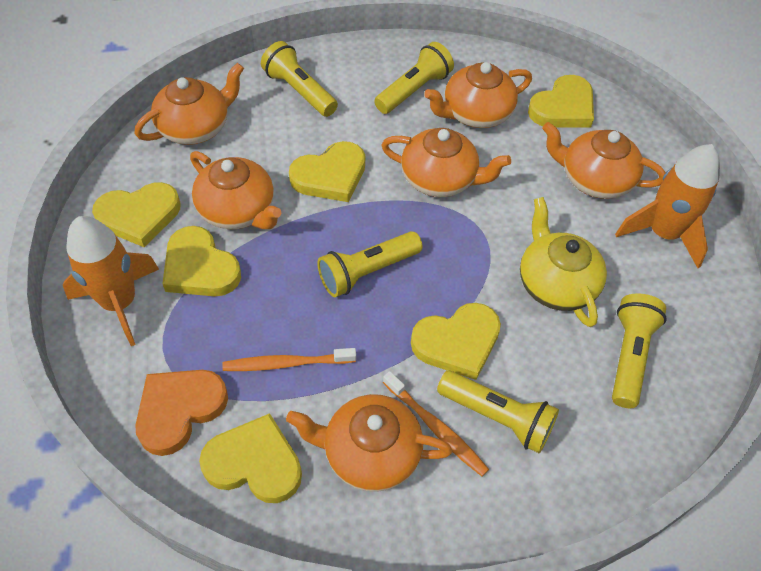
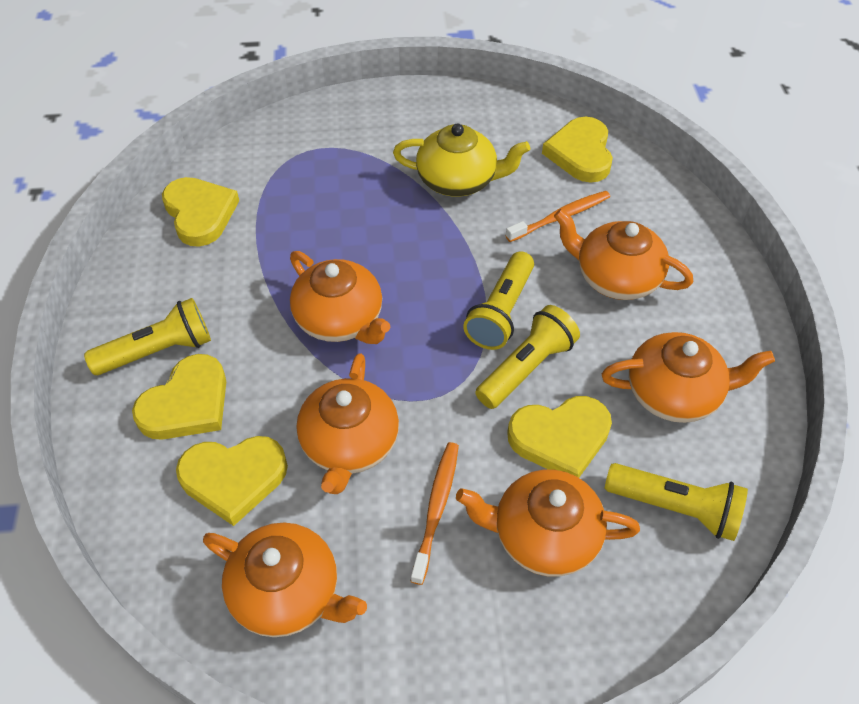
orange heart: 1 -> 0
orange rocket: 2 -> 0
yellow flashlight: 5 -> 4
yellow heart: 6 -> 5

